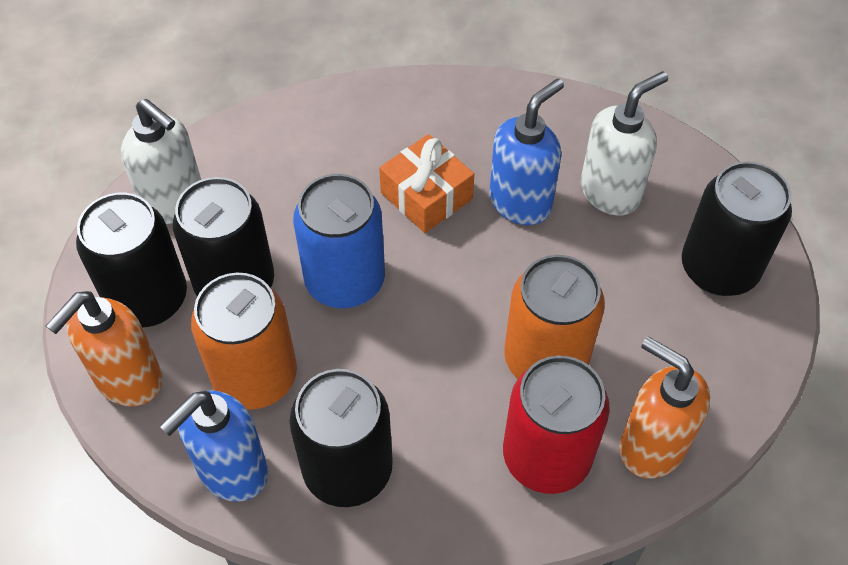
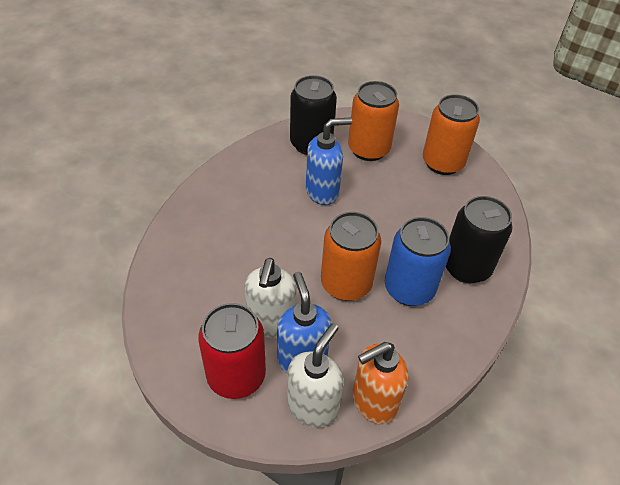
black can: 4 -> 2
orange can: 2 -> 3
orange gift: 1 -> 0
orange soap dispenser: 2 -> 1

